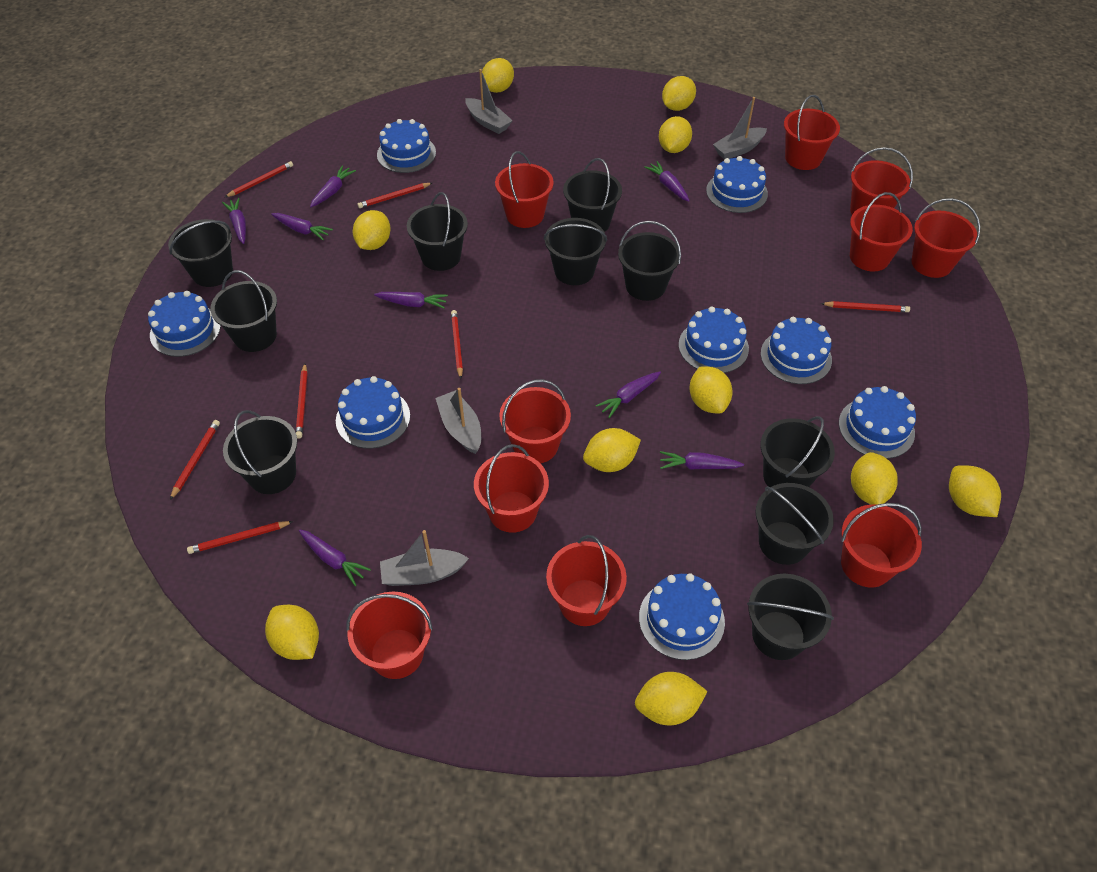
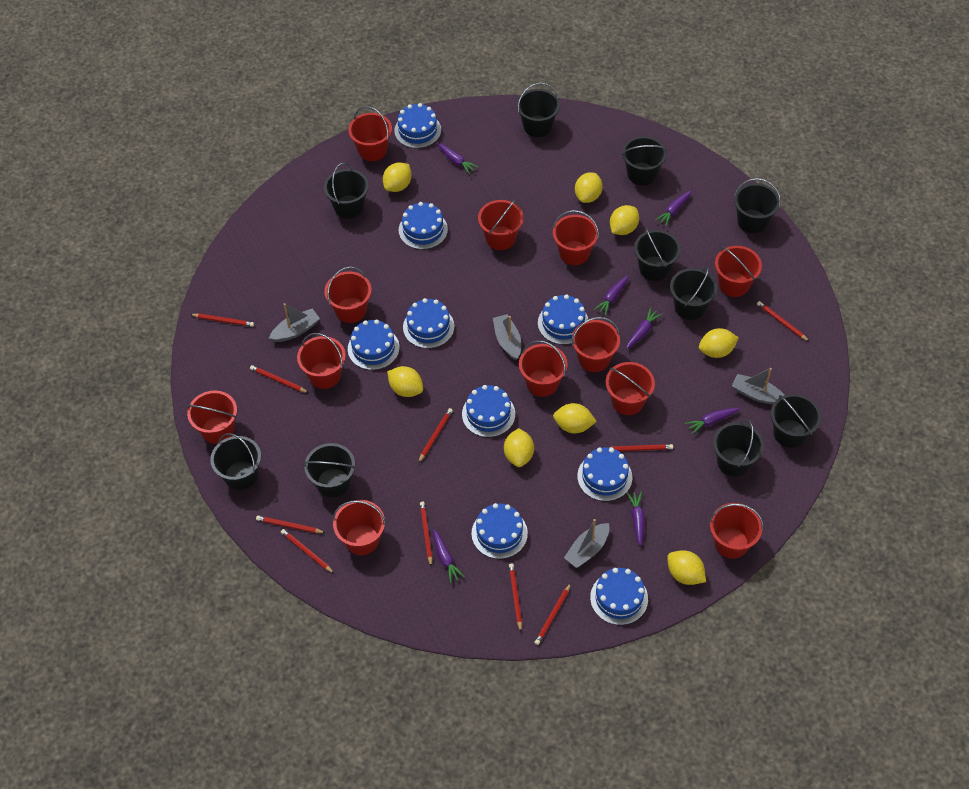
blue cake: 8 -> 9
purple carrot: 8 -> 7
red bucket: 10 -> 12
red pencil: 7 -> 10
yellow lemon: 10 -> 8

